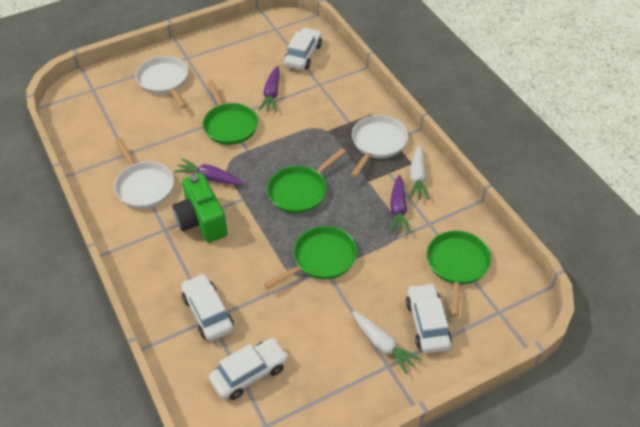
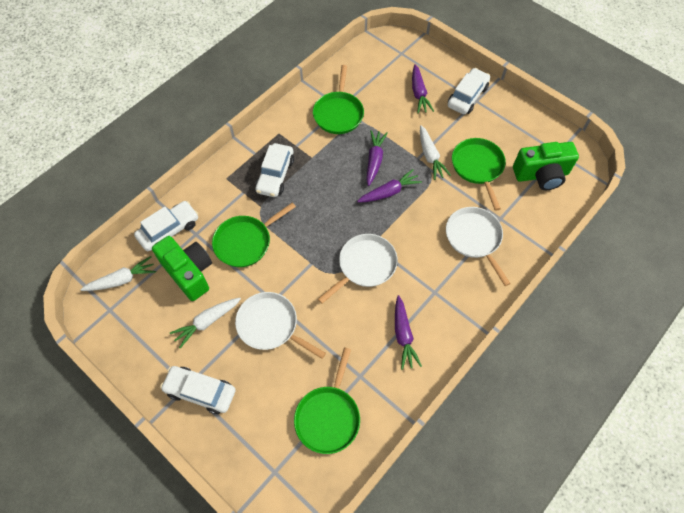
green camera: 1 -> 2
purple carrot: 3 -> 4
white carrot: 2 -> 3

